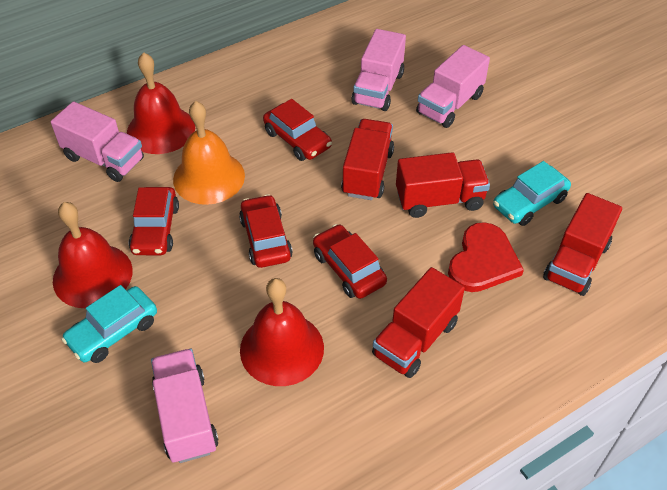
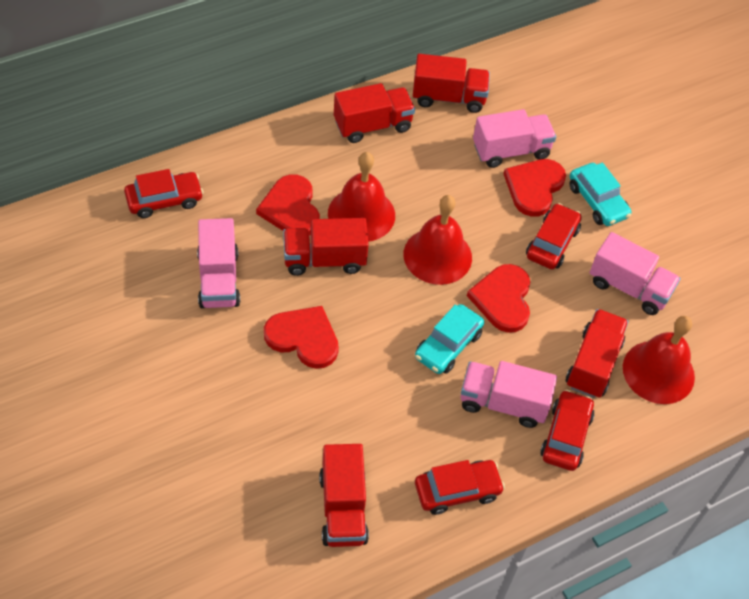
orange bell: 1 -> 0
red heart: 1 -> 4
red truck: 4 -> 5

